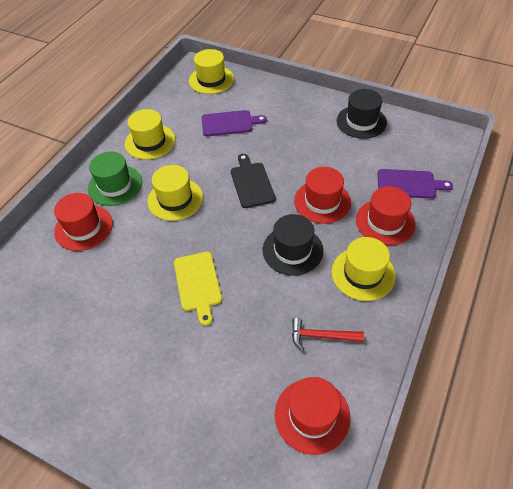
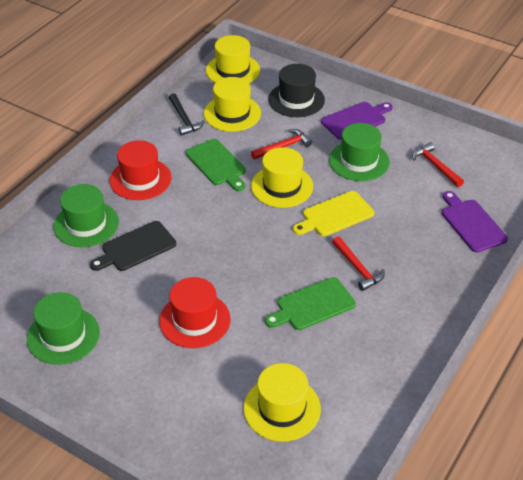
black hammer: 0 -> 1
black hat: 2 -> 1
green cutting board: 0 -> 2
green hat: 1 -> 3
red hammer: 1 -> 3
red hat: 4 -> 2

